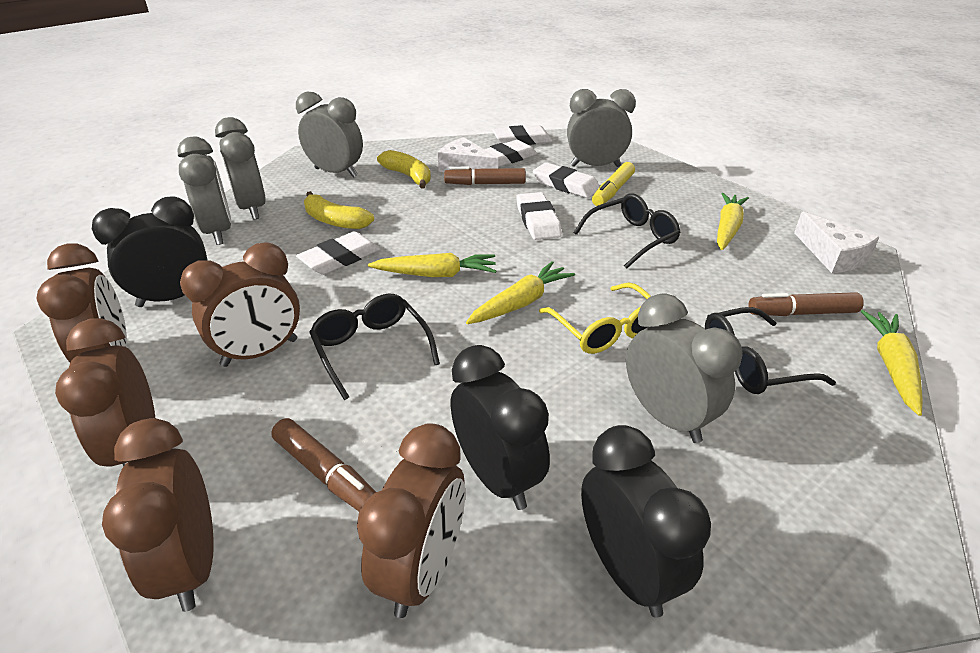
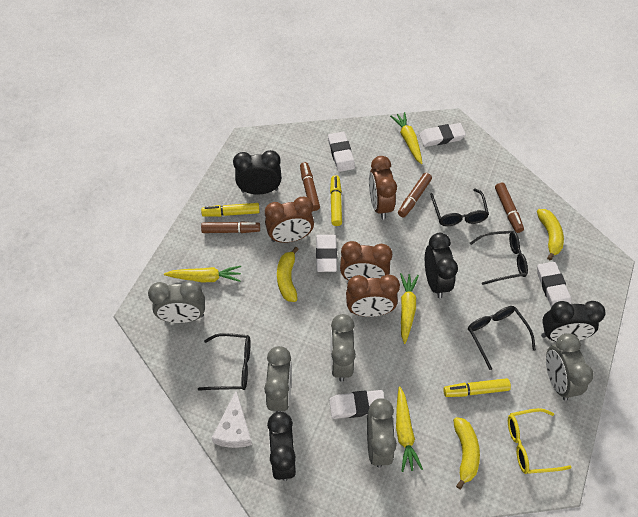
black clock: 3 -> 4
black glasses: 3 -> 4
brown clock: 5 -> 4
brown marker: 3 -> 4
white cheese: 2 -> 1
yellow banana: 2 -> 3
yellow marker: 1 -> 3

